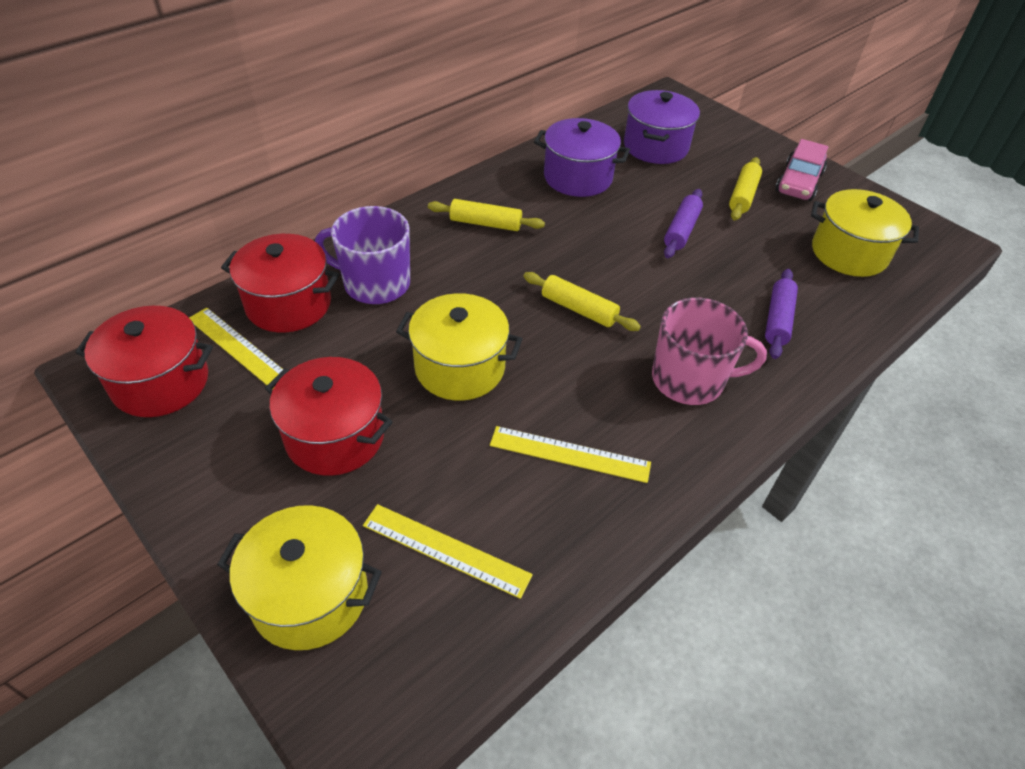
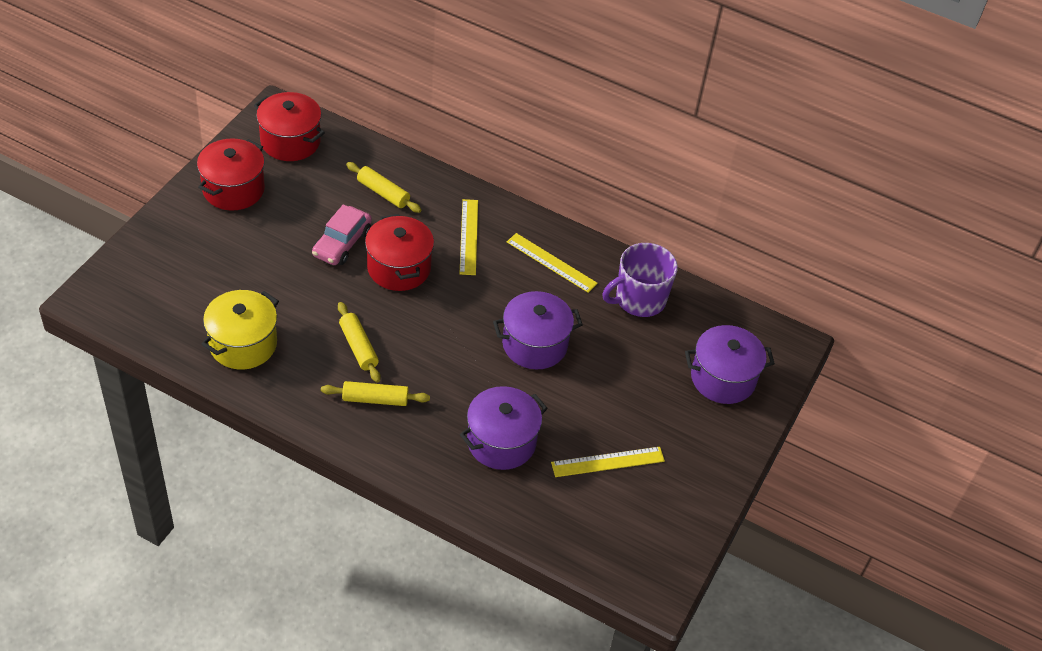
pink mug: 1 -> 0
purple pot: 2 -> 3
purple rolling pin: 2 -> 0
yellow pot: 3 -> 1

